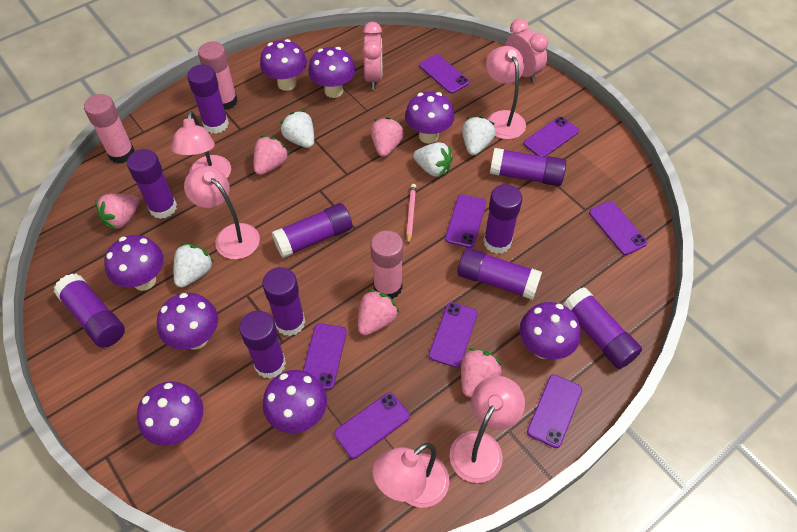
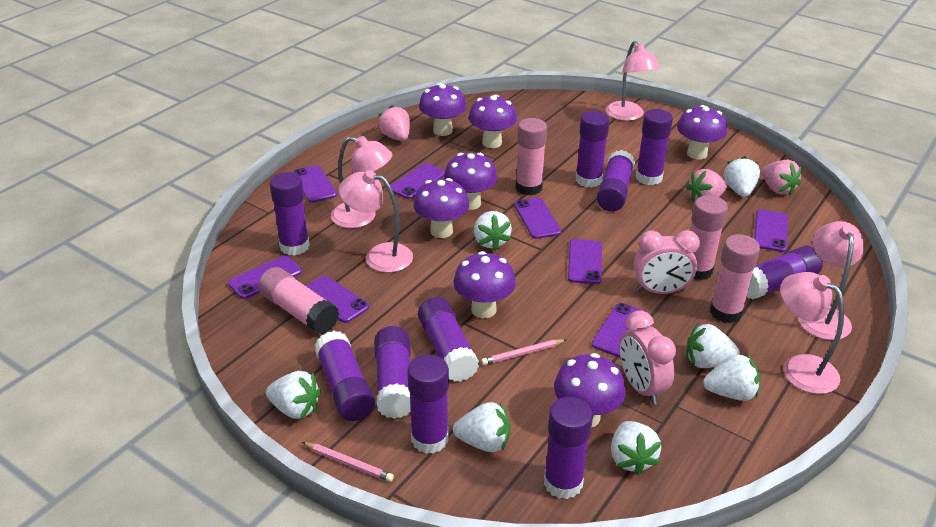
pink glue stick: 3 -> 4
pink pencil: 1 -> 2
pink strawberry: 5 -> 3
purple mushroom: 8 -> 7
white strawberry: 4 -> 7

